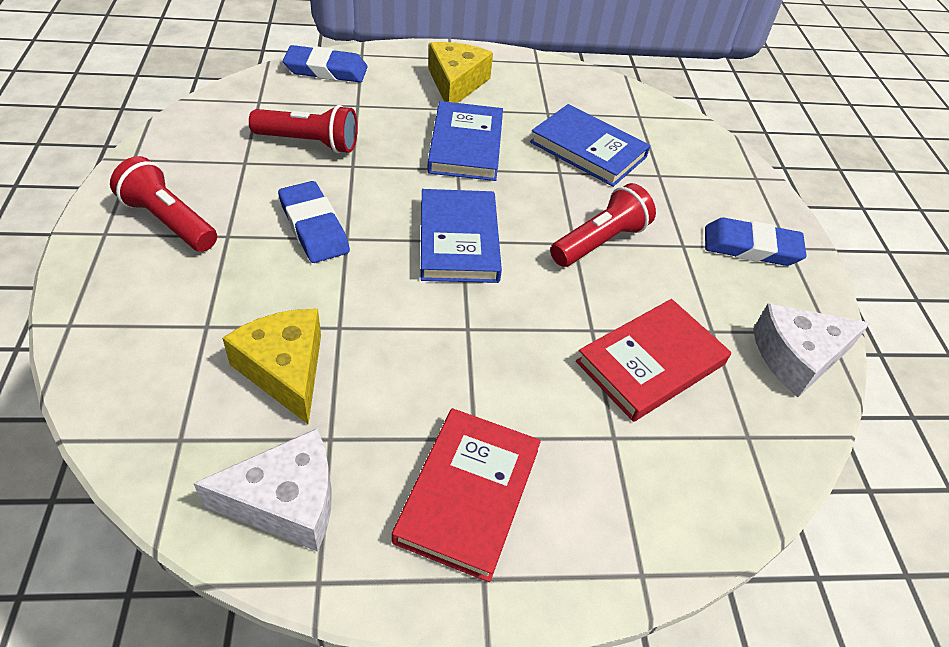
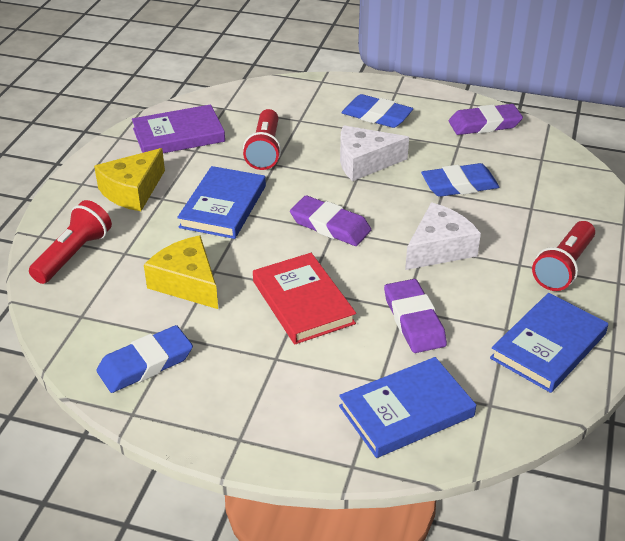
purple book: 0 -> 1
purple eraser: 0 -> 3
red book: 2 -> 1

